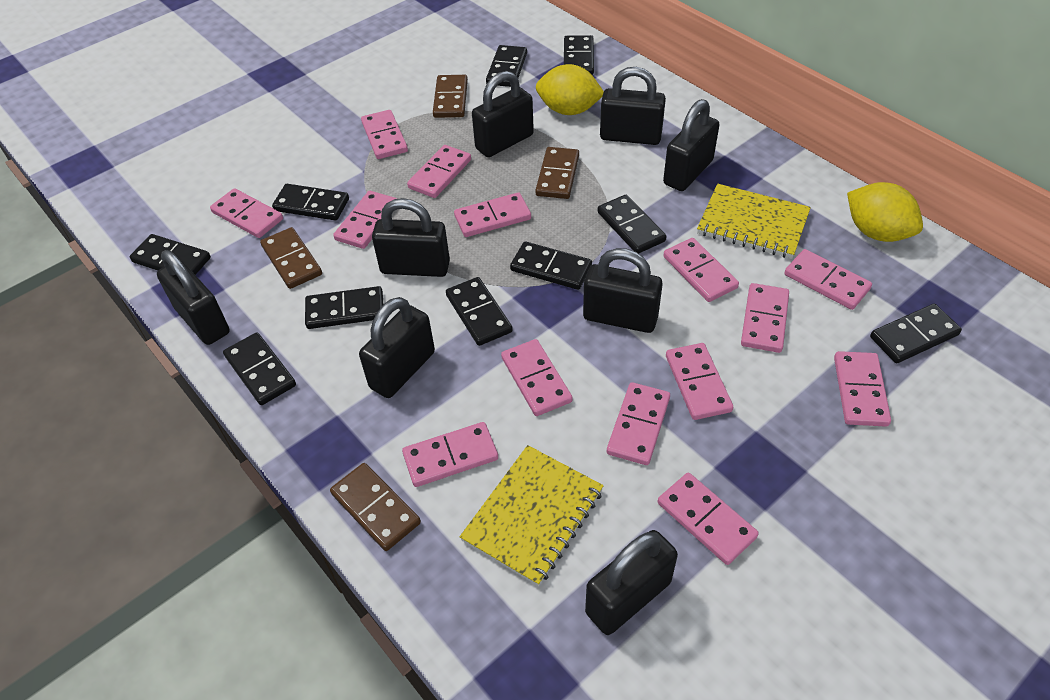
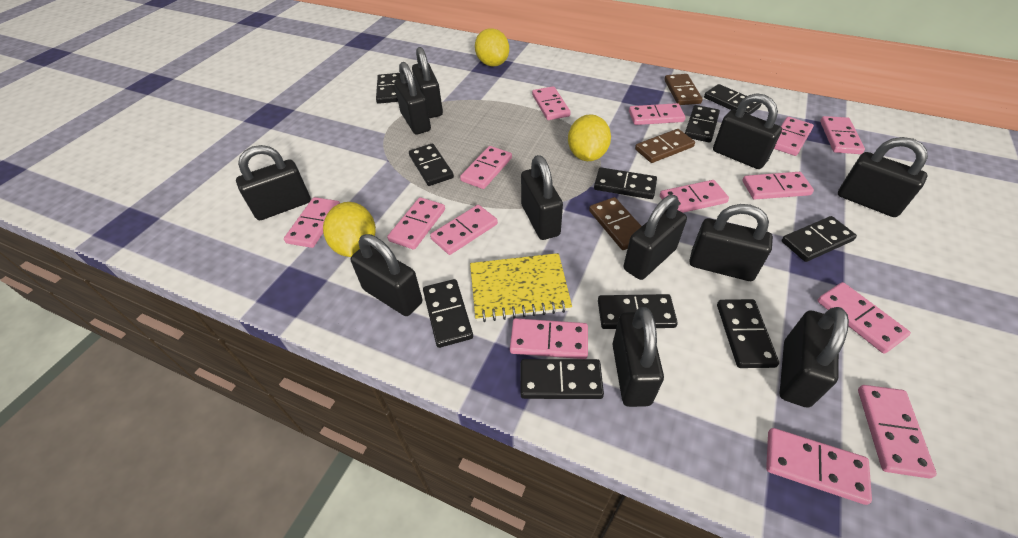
black padlock: 8 -> 11
brown domino: 4 -> 3
yellow lemon: 2 -> 3
yellow notebook: 2 -> 1

